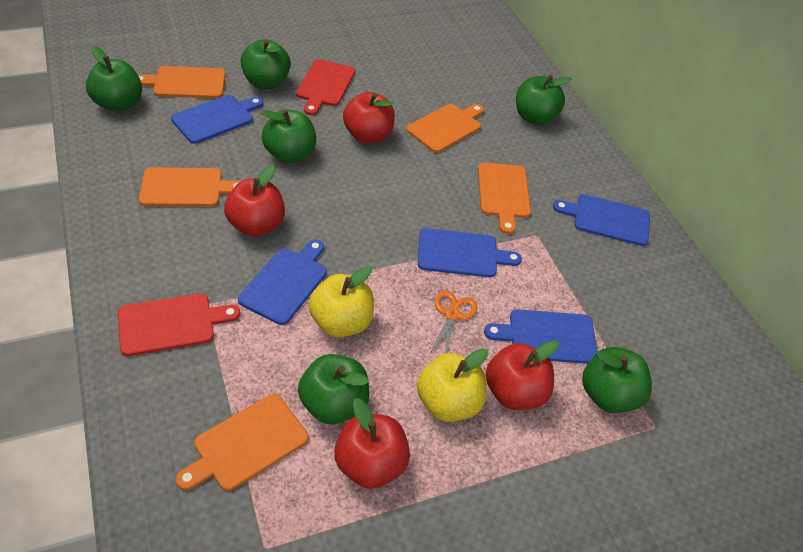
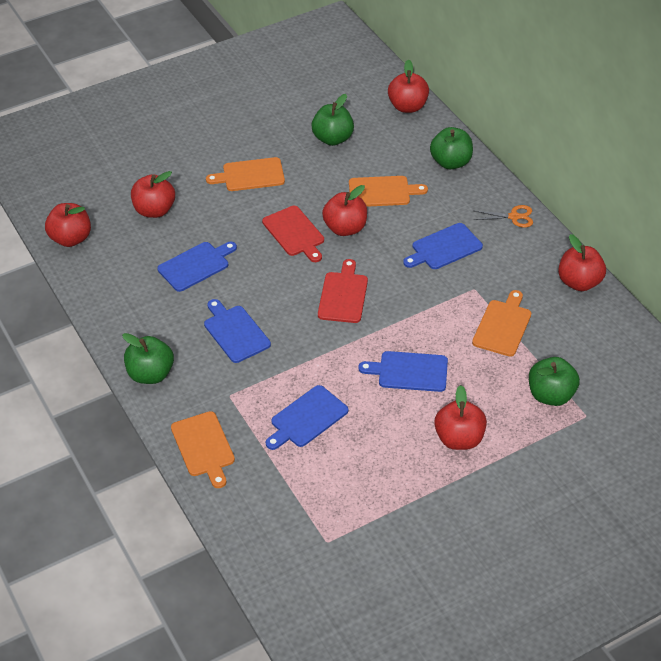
green apple: 6 -> 4
orange cutting board: 5 -> 4
red apple: 4 -> 6
yellow apple: 2 -> 0

